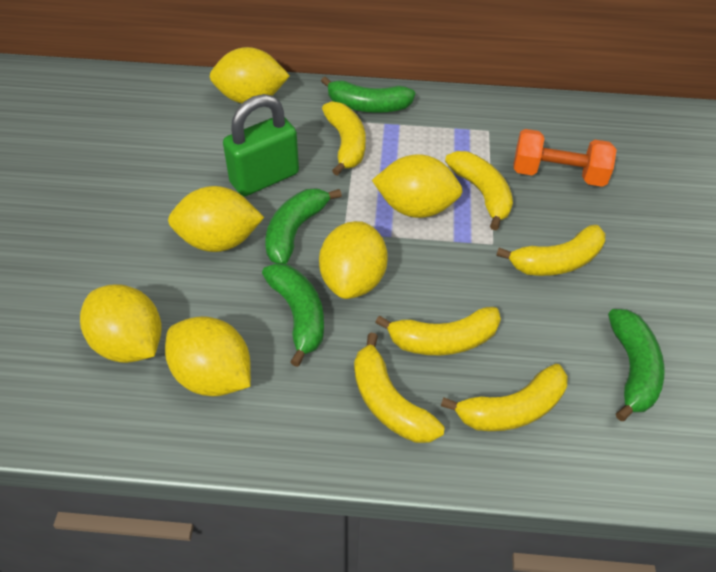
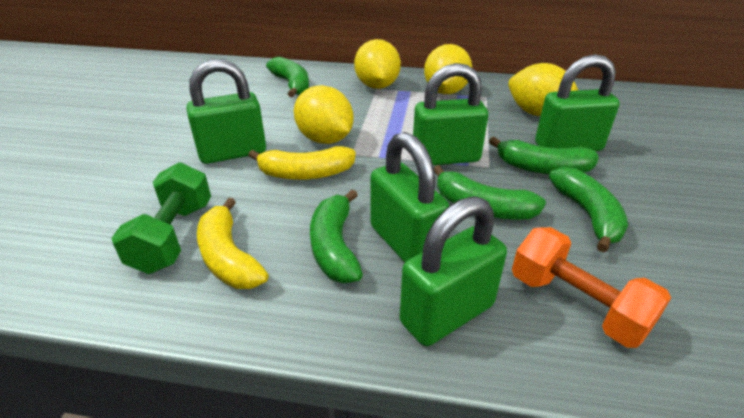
green banana: 4 -> 5
green dumbbell: 0 -> 1
green padlock: 1 -> 5
yellow banana: 6 -> 2
yellow lemon: 6 -> 4

